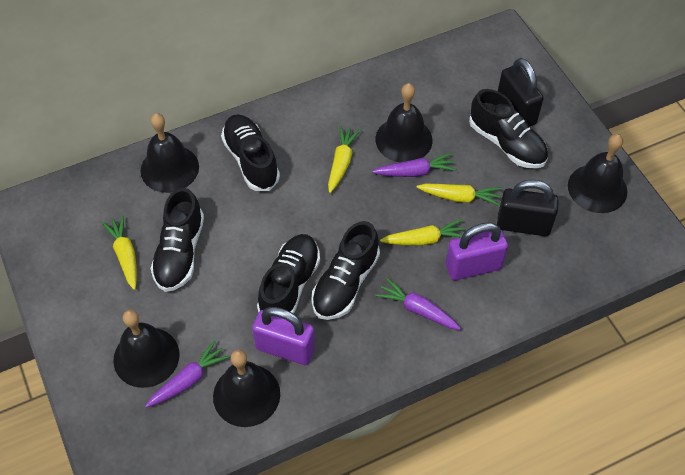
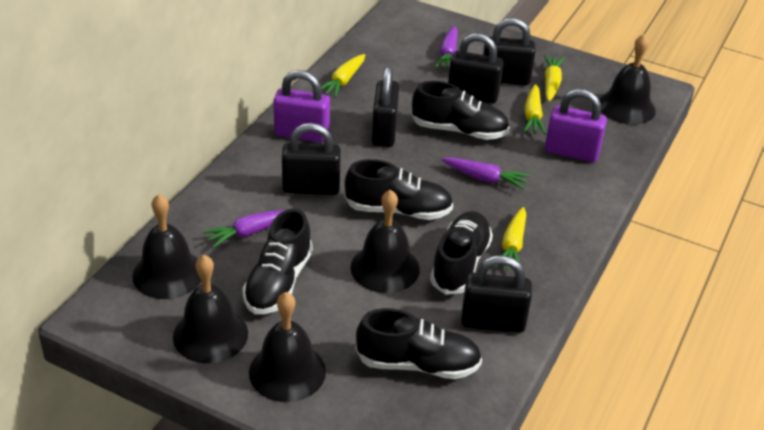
black padlock: 2 -> 5

